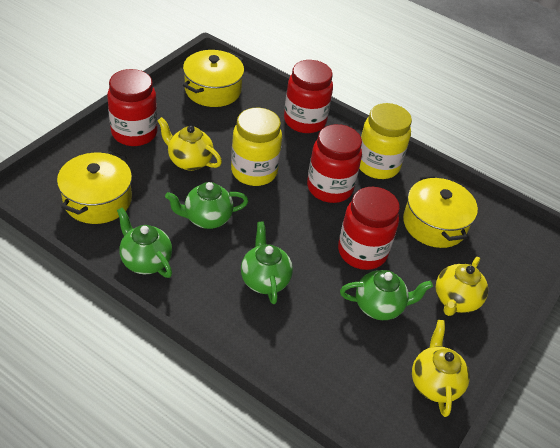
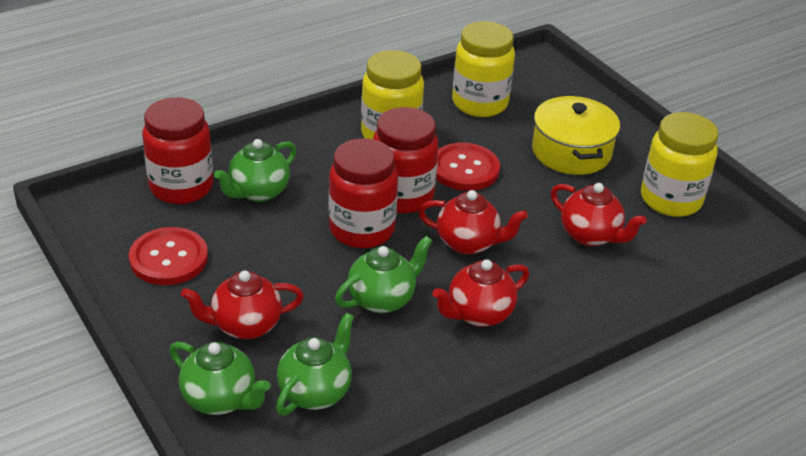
red button: 0 -> 2
red jar: 4 -> 3
red teapot: 0 -> 4
yellow jar: 2 -> 3
yellow pot: 3 -> 1
yellow teapot: 3 -> 0

